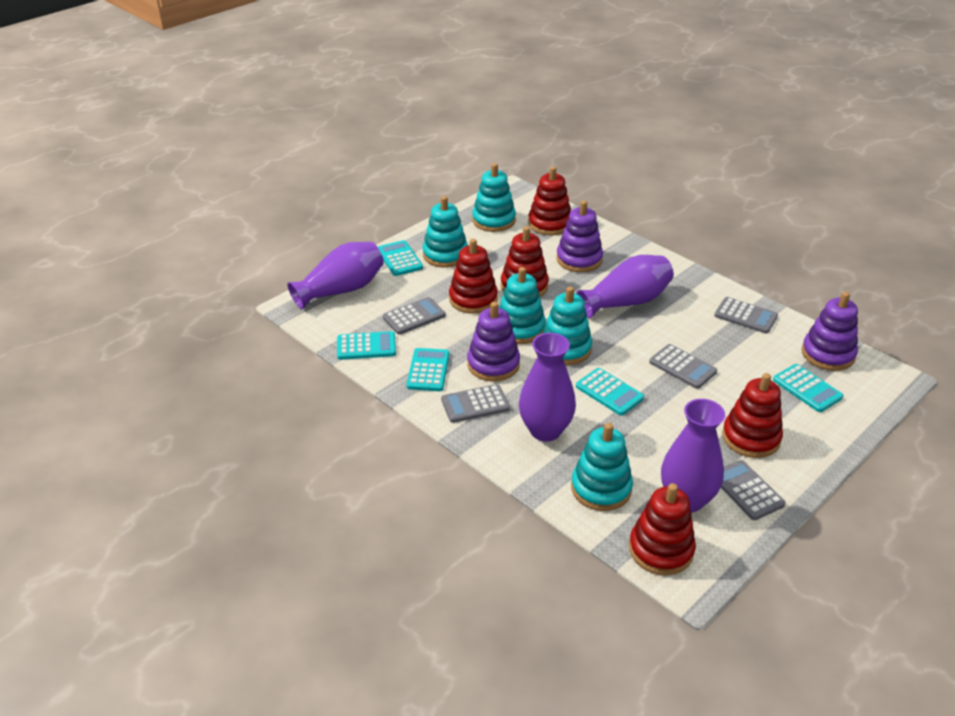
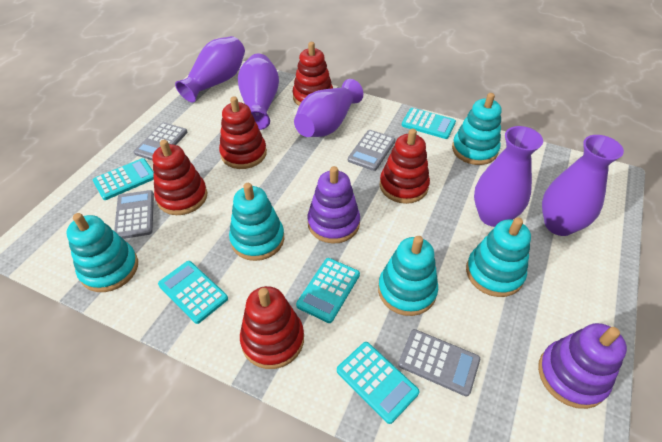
grey calculator: 5 -> 4
purple stacking toy: 3 -> 2
purple vase: 4 -> 5

